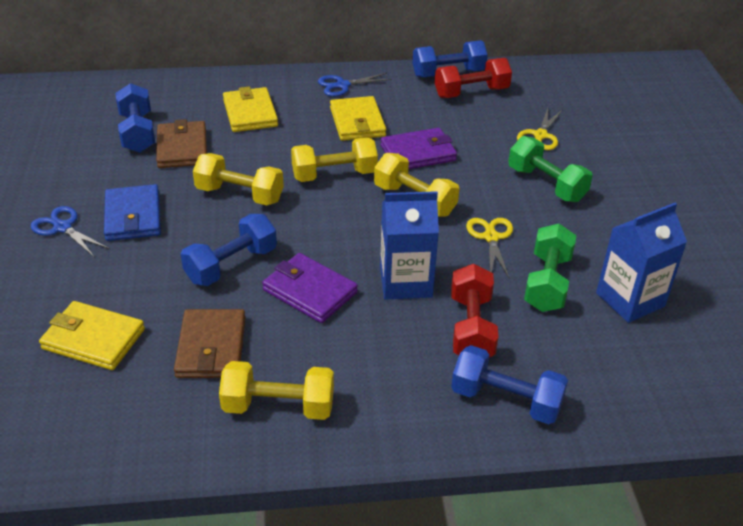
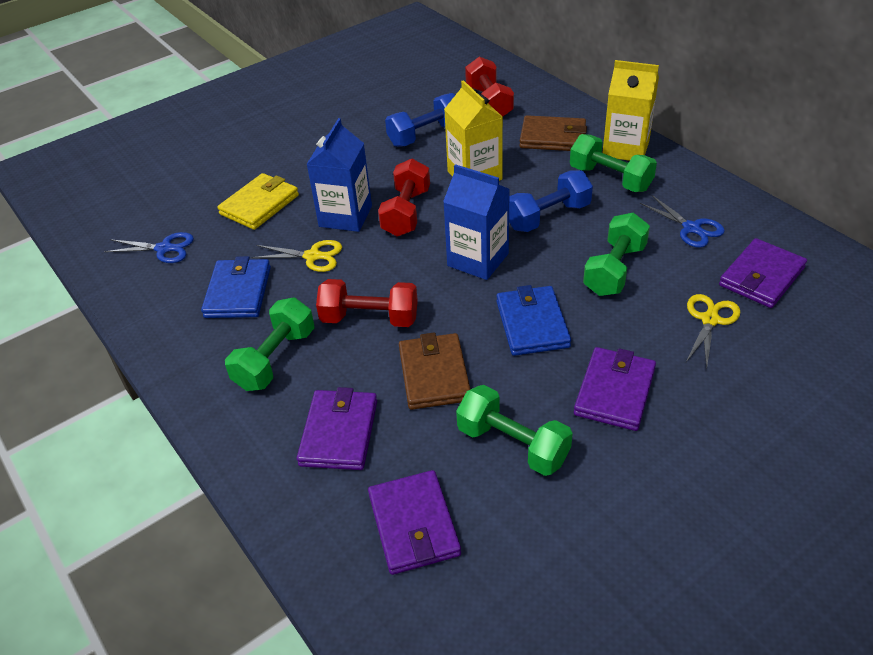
blue dumbbell: 4 -> 2
blue wallet: 1 -> 2
green dumbbell: 2 -> 4
purple wallet: 2 -> 4
red dumbbell: 2 -> 3
yellow carton: 0 -> 2
yellow dumbbell: 4 -> 0
yellow wallet: 3 -> 1

